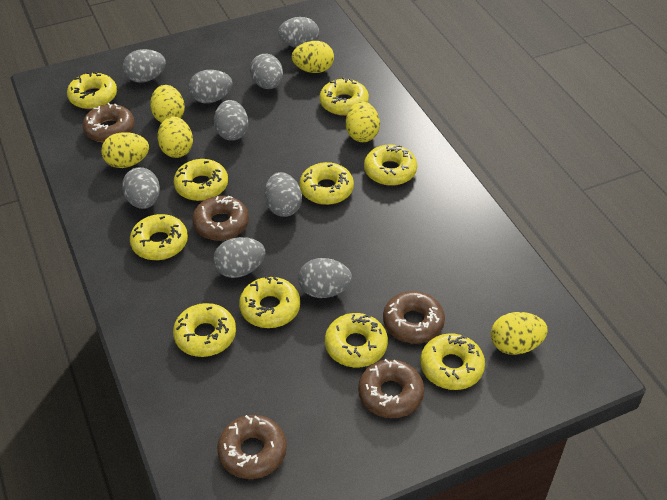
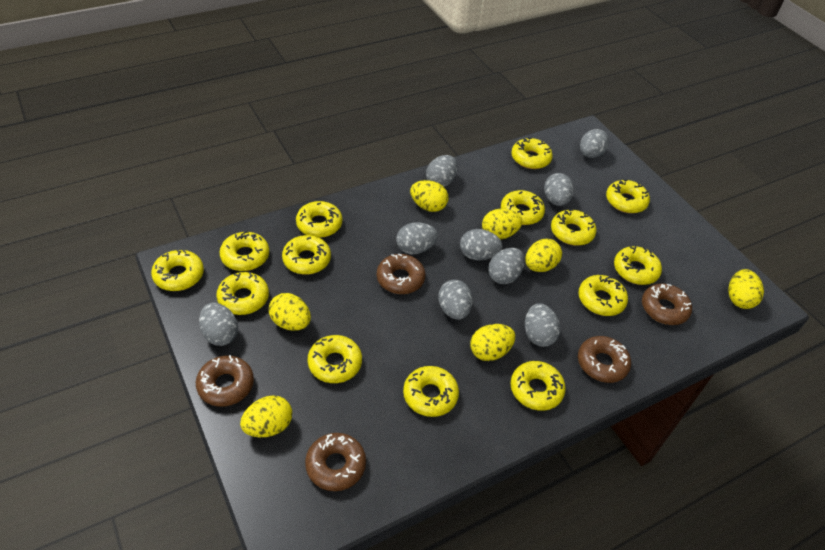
yellow donut: 10 -> 14
yellow egg: 6 -> 7

